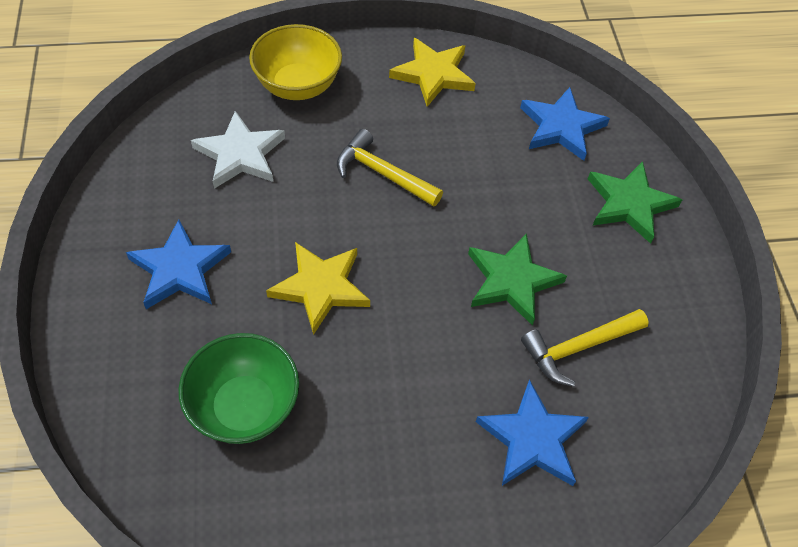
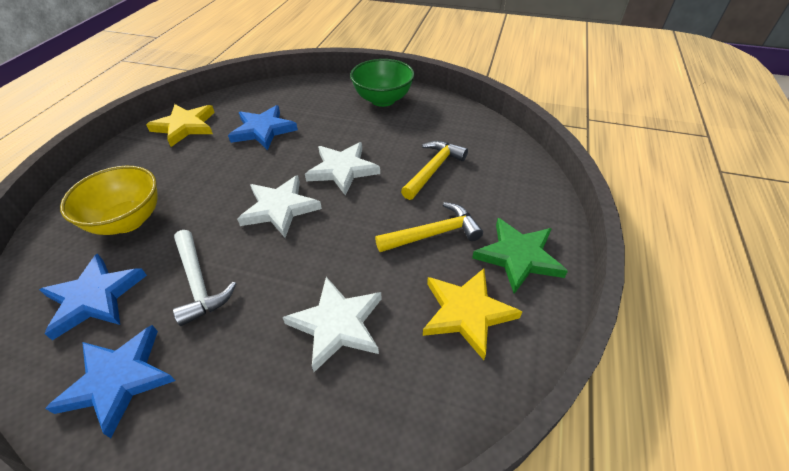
green star: 2 -> 1
white hammer: 0 -> 1
white star: 1 -> 3

